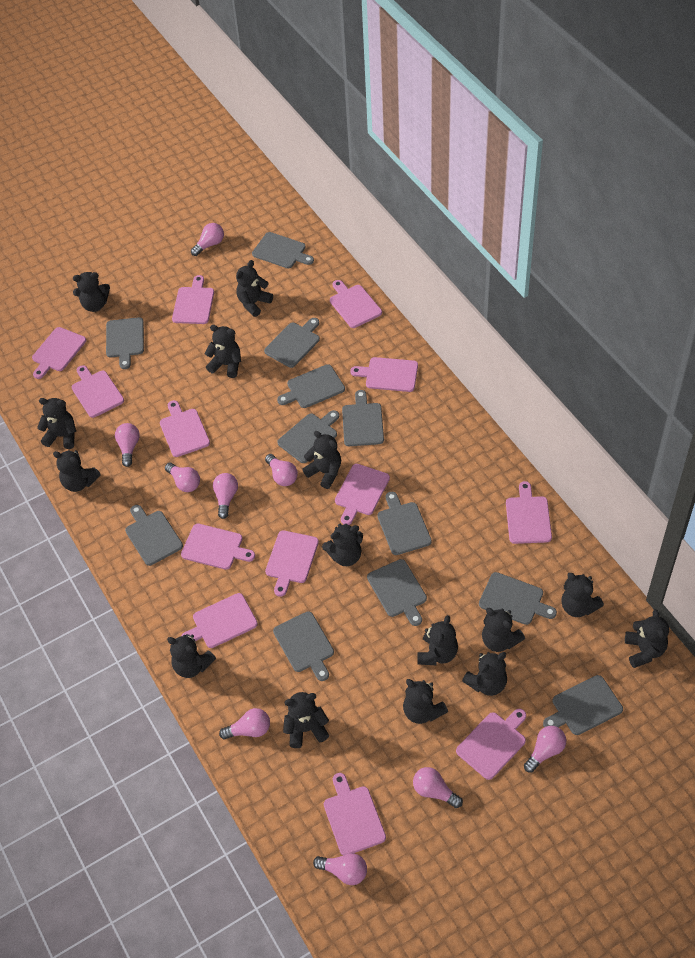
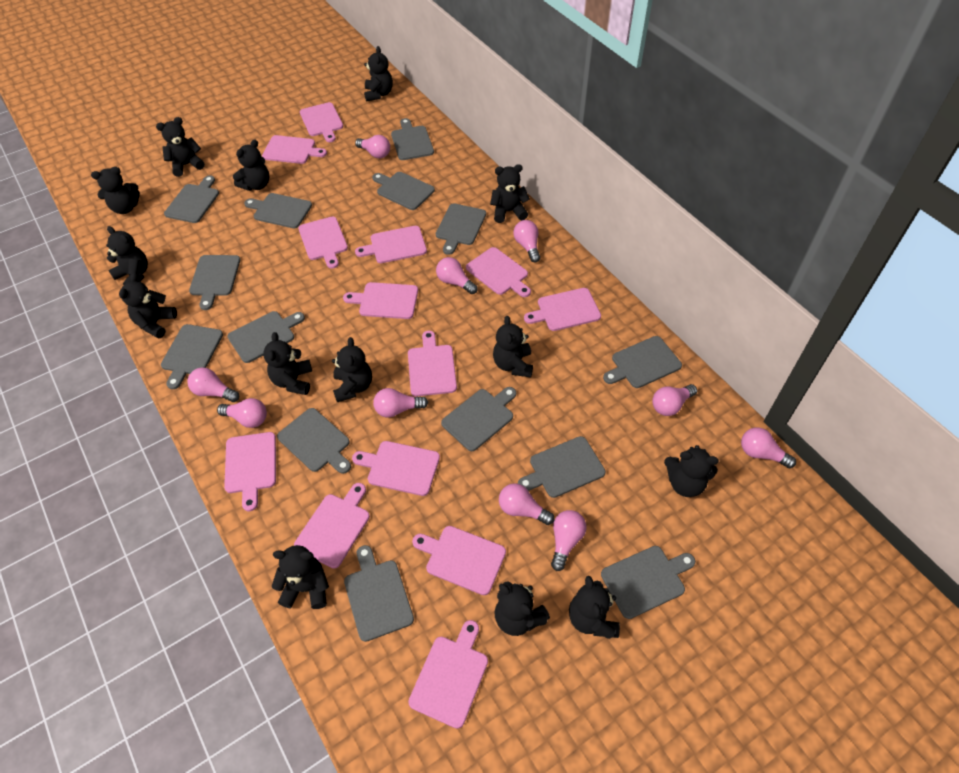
black teddy bear: 15 -> 14
grey cutting board: 12 -> 14
pink light bulb: 9 -> 10

